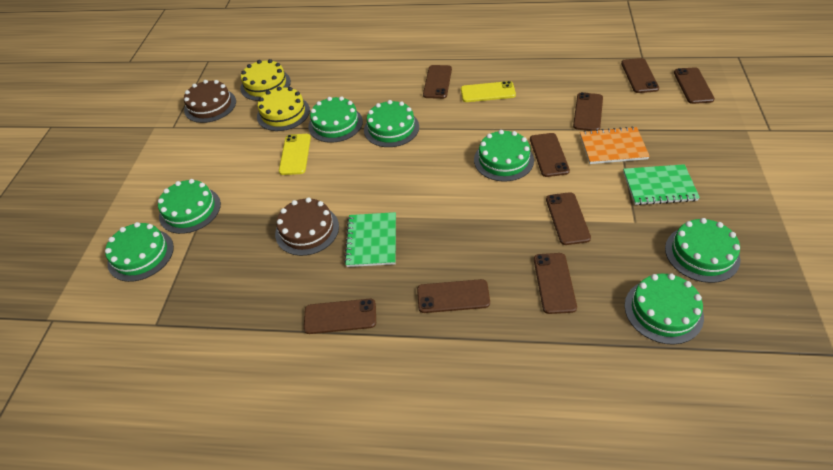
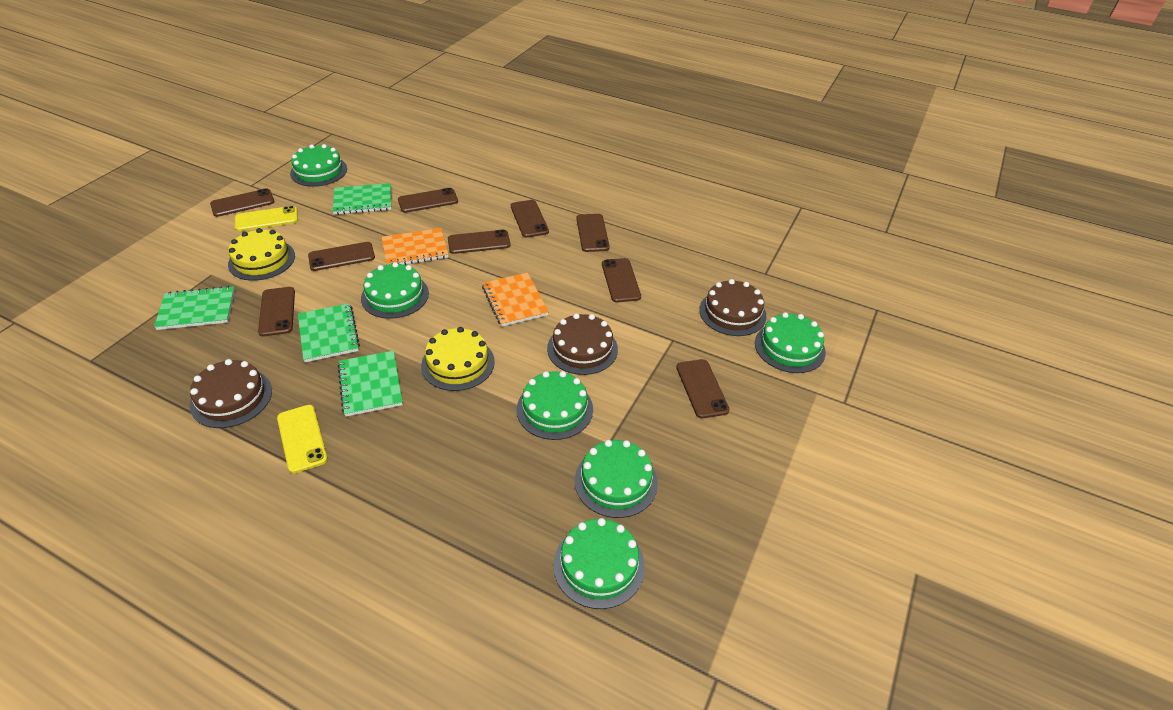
brown cake: 2 -> 3
green cake: 7 -> 6
green notebook: 2 -> 4
orange notebook: 1 -> 2

